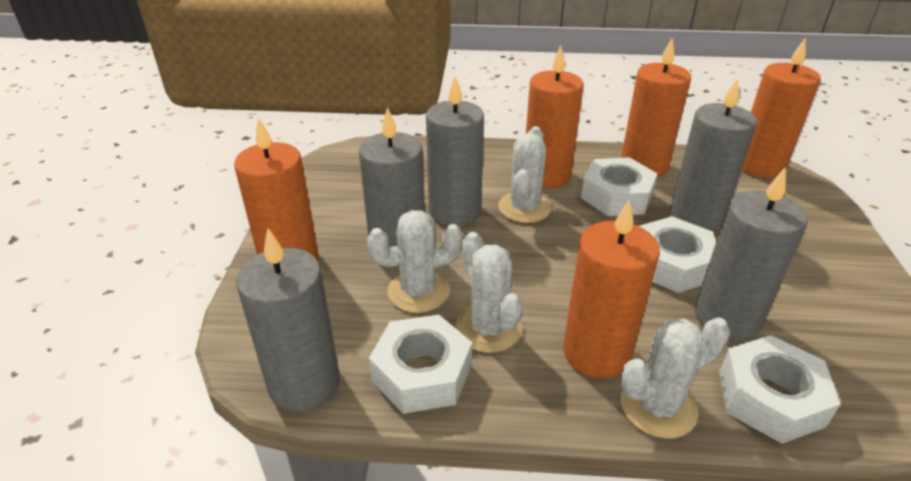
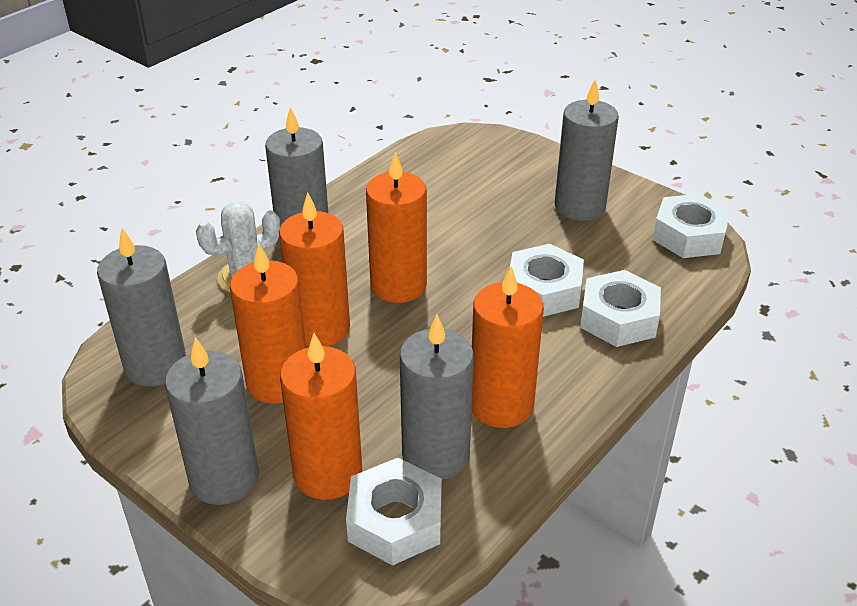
white cactus: 4 -> 1

